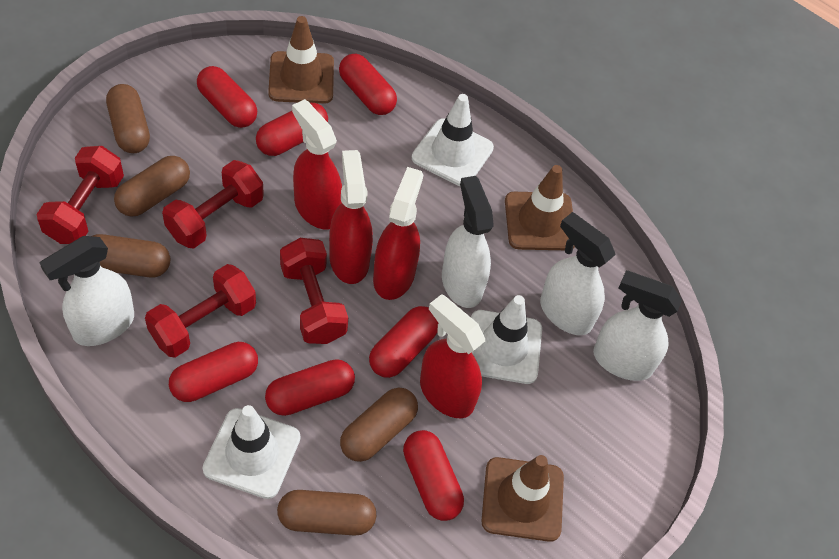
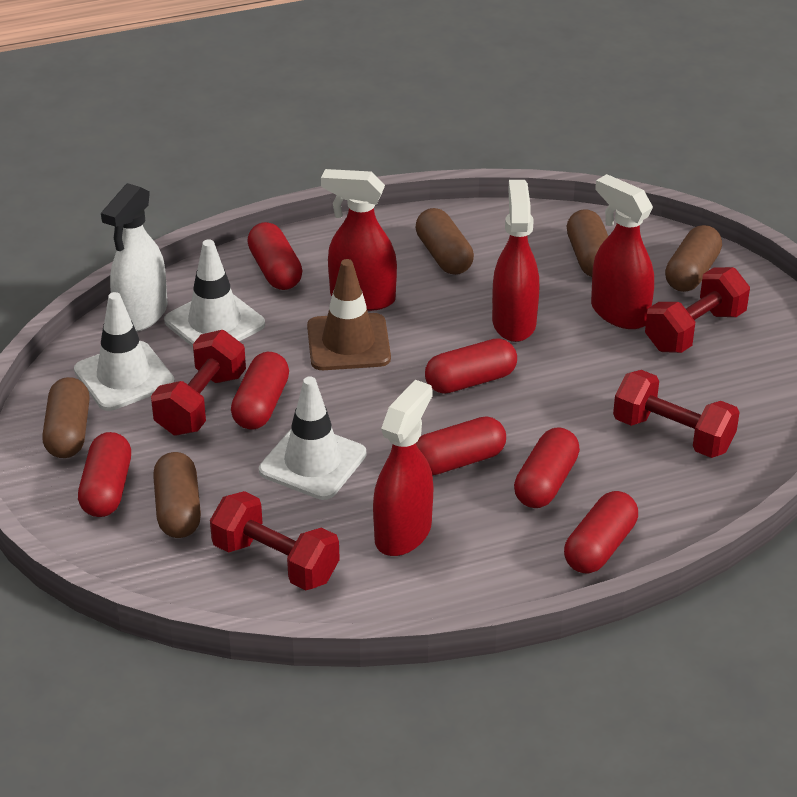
brown traffic cone: 3 -> 1
white spray bottle: 4 -> 1

